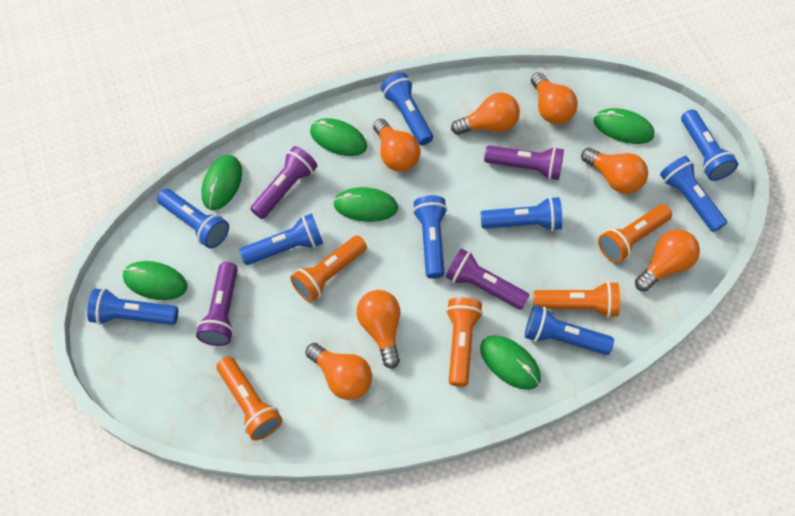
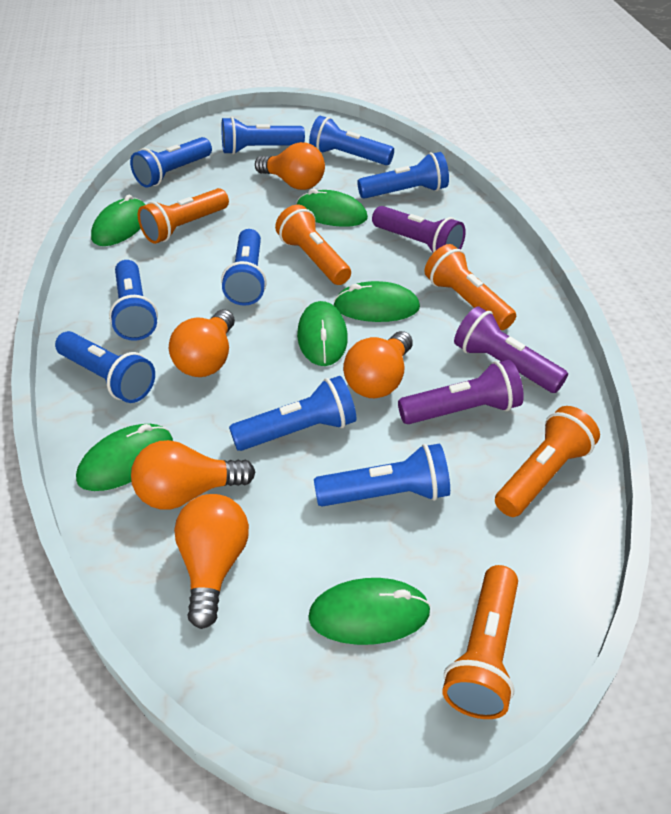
orange light bulb: 7 -> 5
purple flashlight: 4 -> 3

